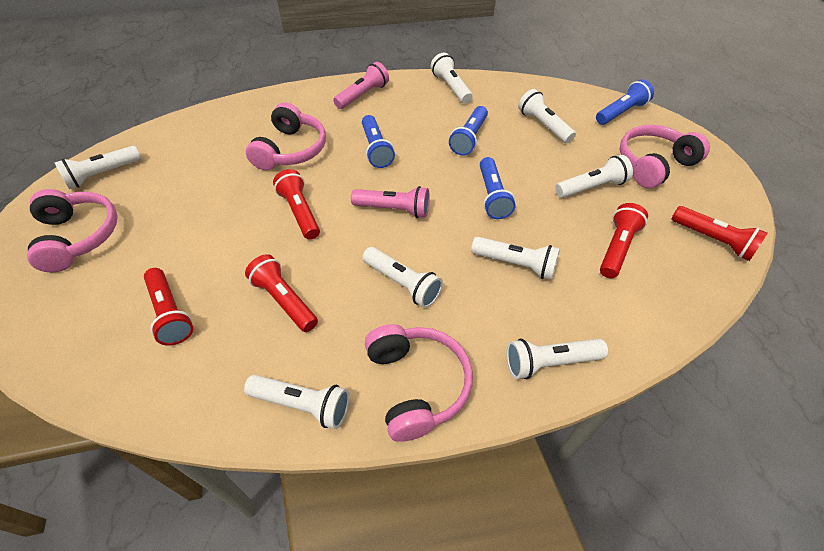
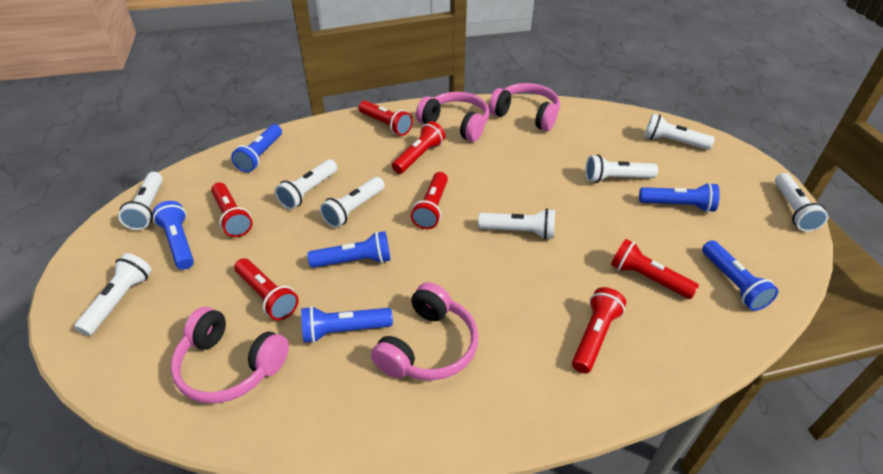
blue flashlight: 4 -> 6
pink flashlight: 2 -> 0
red flashlight: 5 -> 7

